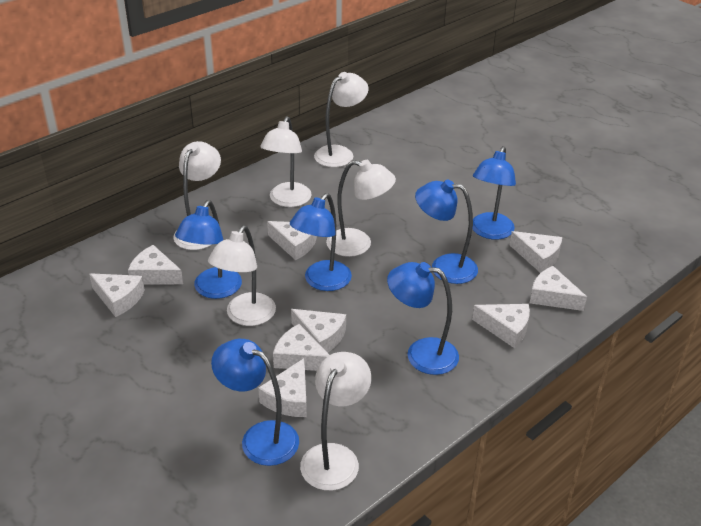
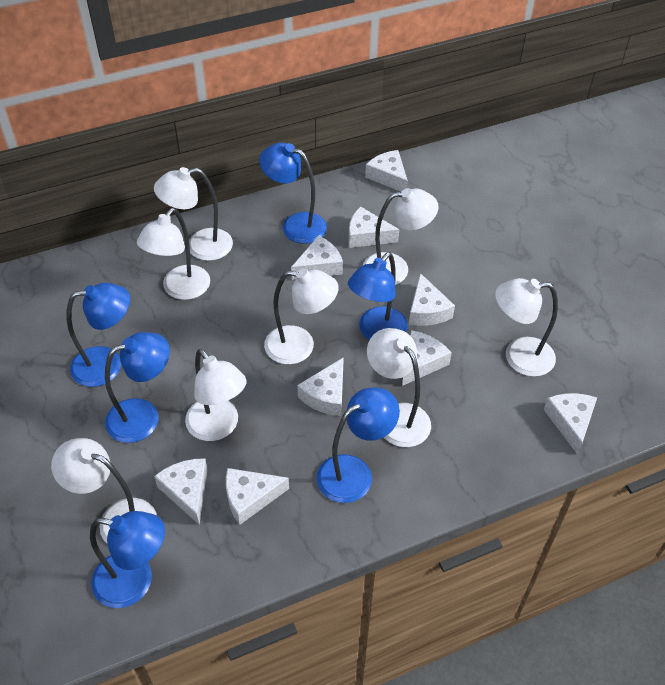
white lamp: 6 -> 8

